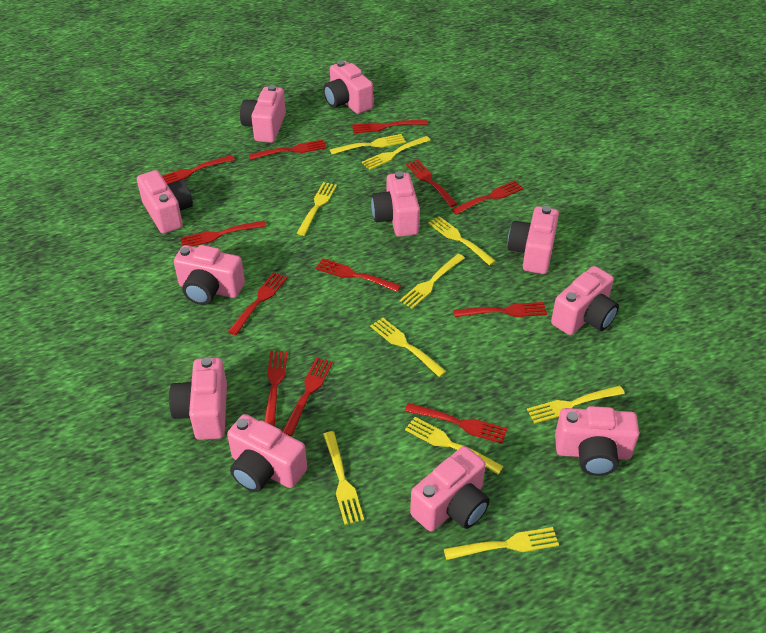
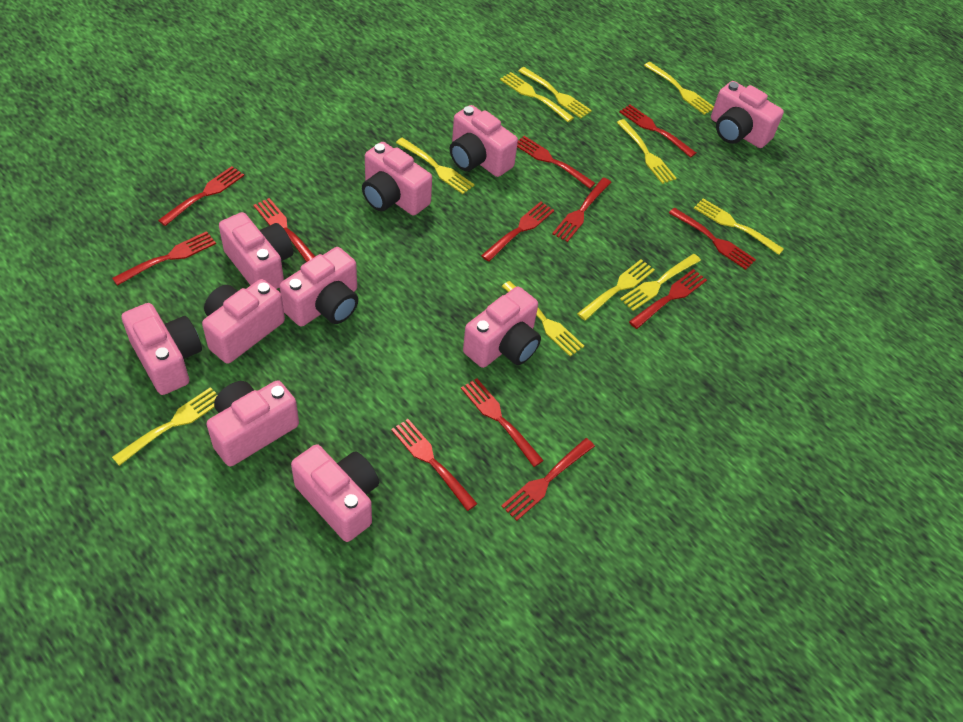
pink camera: 11 -> 10

